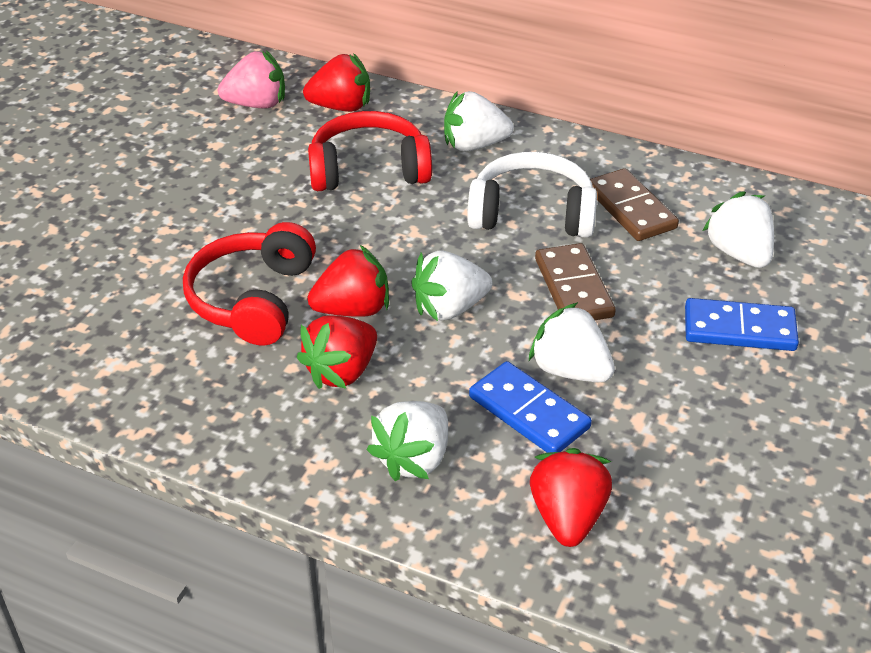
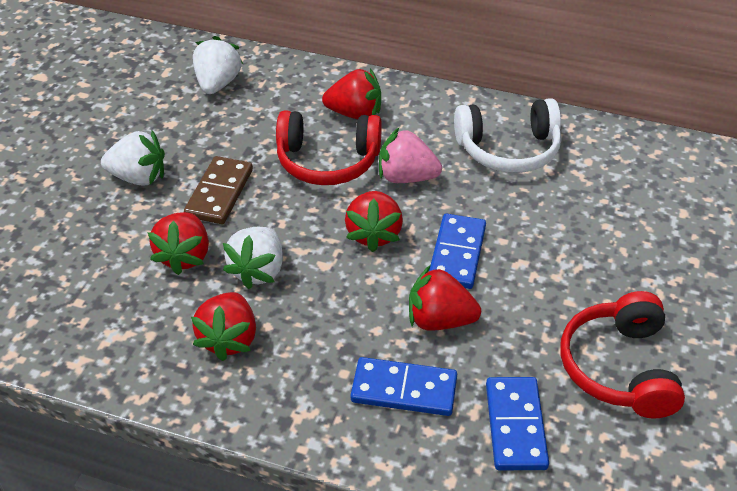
blue domino: 2 -> 3
brown domino: 2 -> 1
red strawberry: 4 -> 5
white strawberry: 5 -> 3

